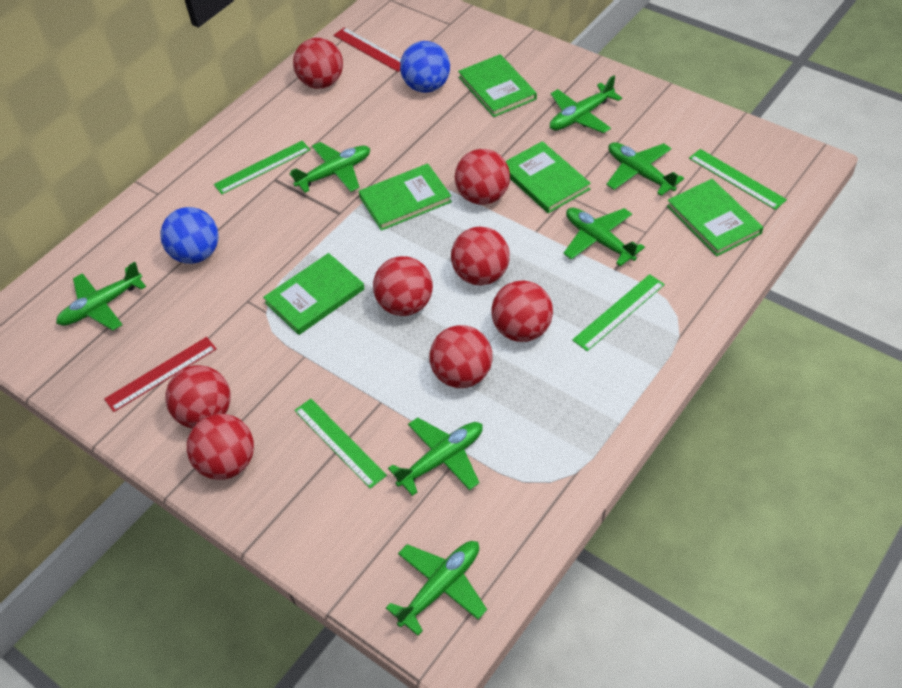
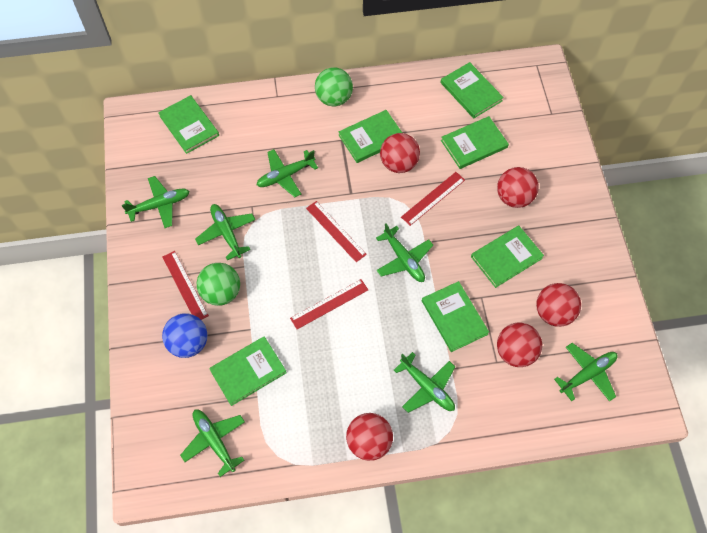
blue ball: 2 -> 1
green ball: 0 -> 2
green book: 5 -> 7
green ruler: 4 -> 0
red ball: 8 -> 5
red ruler: 2 -> 4

